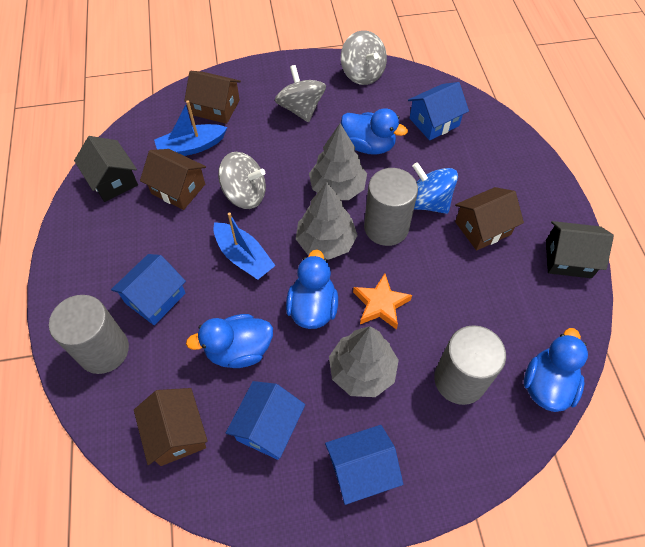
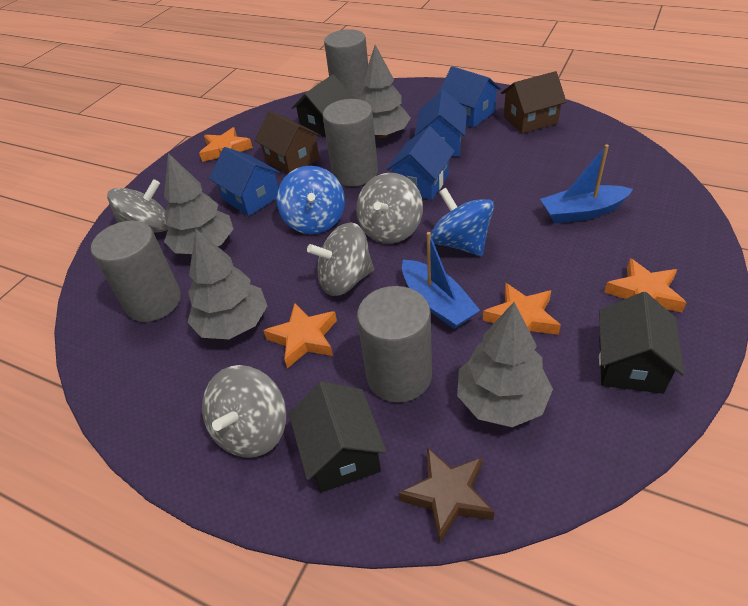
black house: 2 -> 3
blue duck: 4 -> 0
blue spinning top: 1 -> 2
brown house: 4 -> 2
brown star: 0 -> 1
grey cylinder: 3 -> 4
grey spinning top: 3 -> 4
grey tree: 3 -> 4
orange star: 1 -> 4

